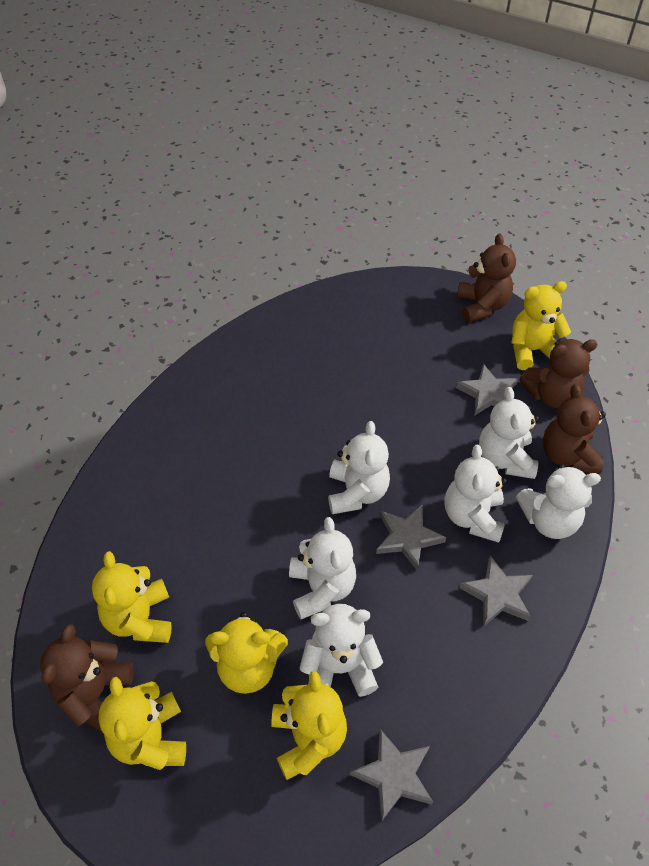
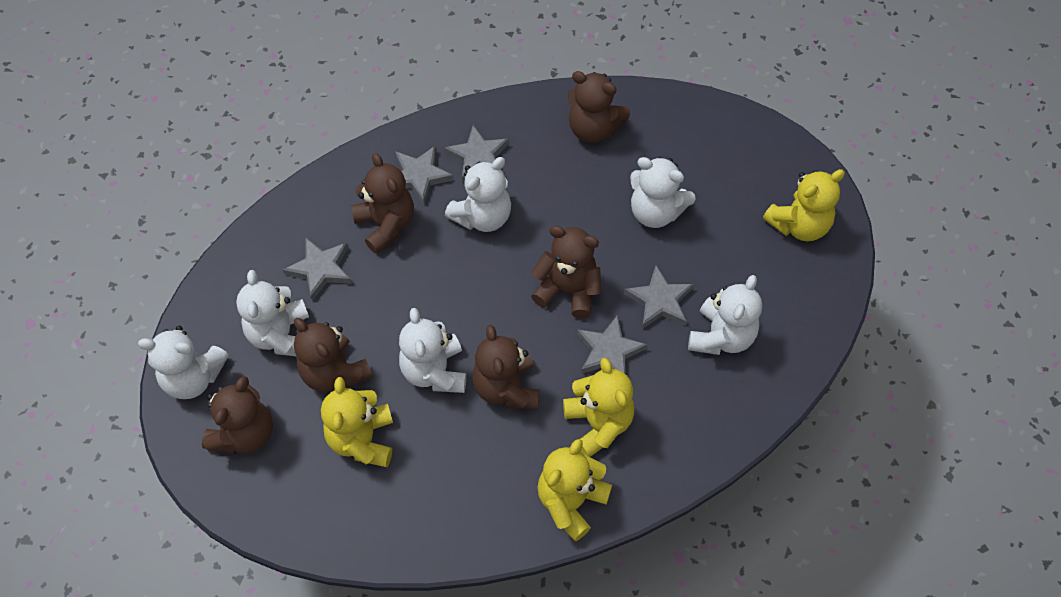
brown teddy bear: 4 -> 6
grey star: 4 -> 5
yellow teddy bear: 5 -> 4

